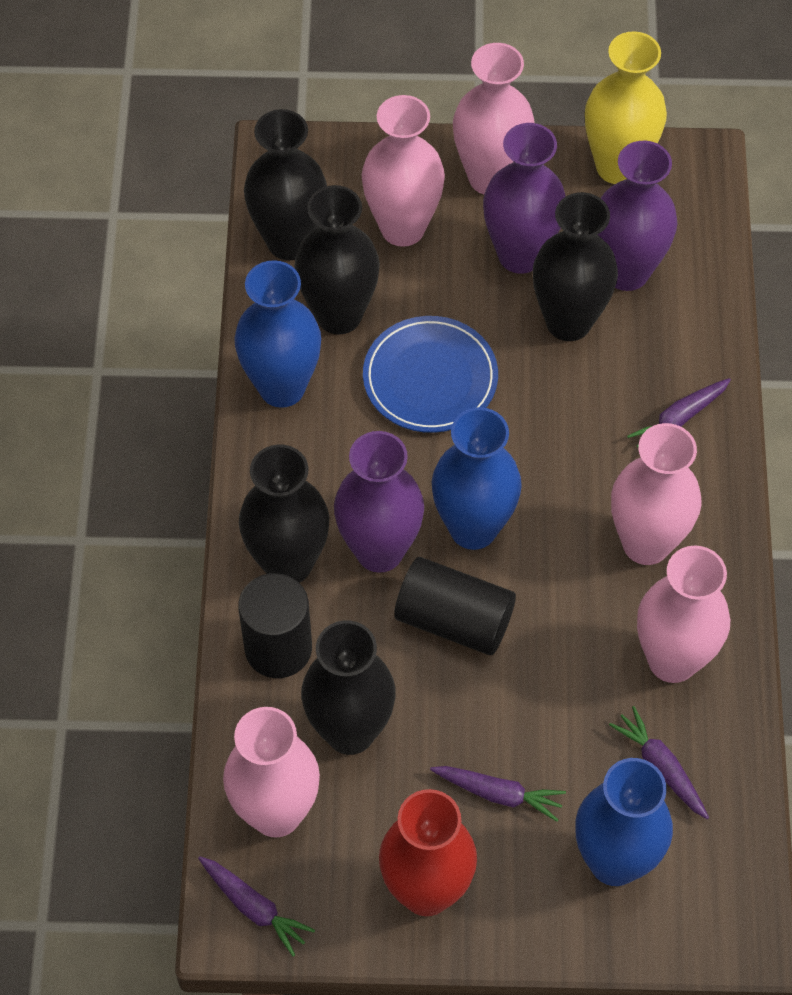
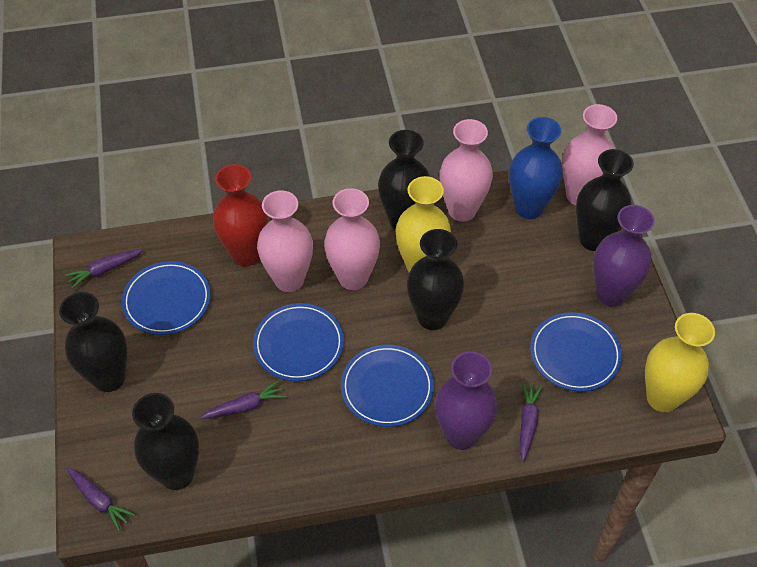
black cylinder: 2 -> 0
blue plate: 1 -> 4
blue vase: 3 -> 1
pink vase: 5 -> 4
purple vase: 3 -> 2
yellow vase: 1 -> 2

